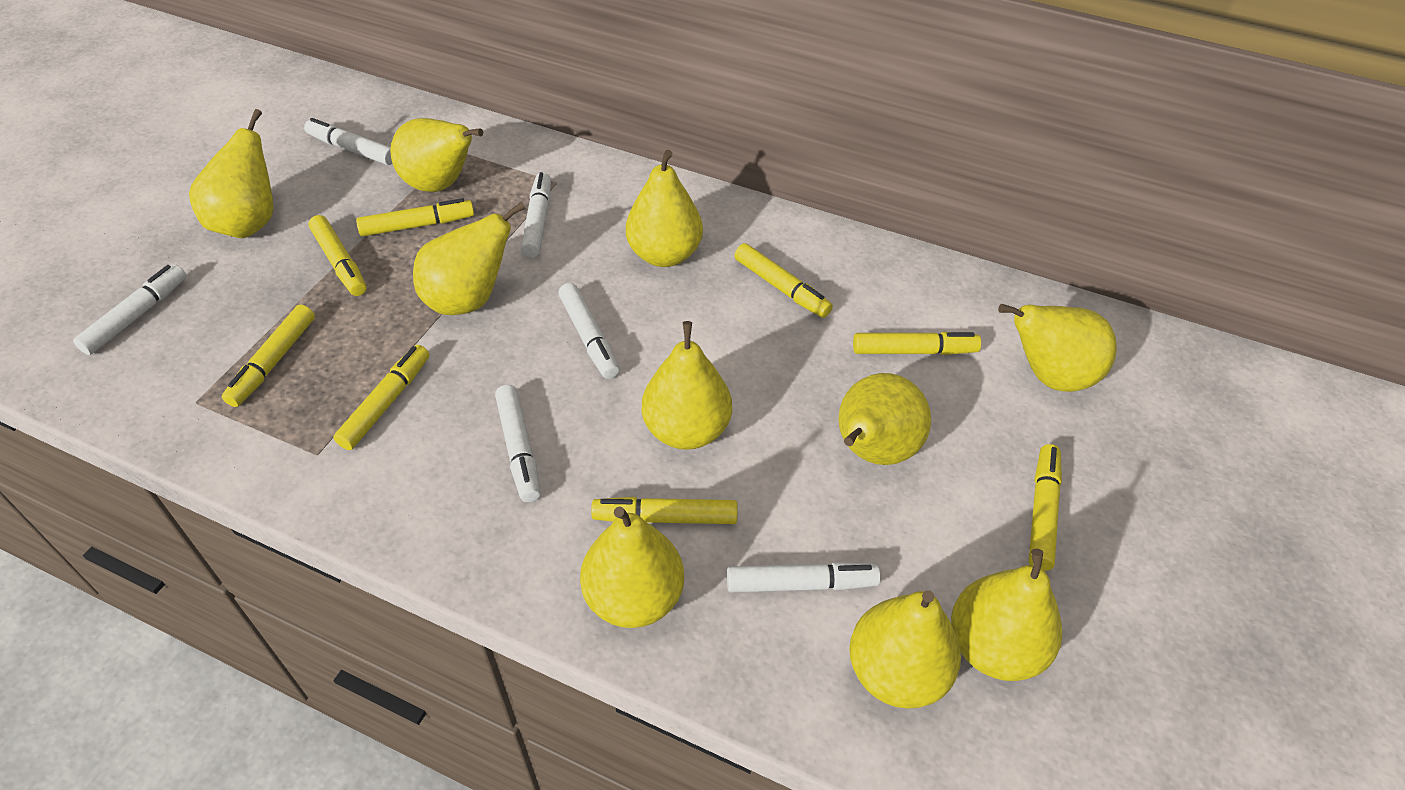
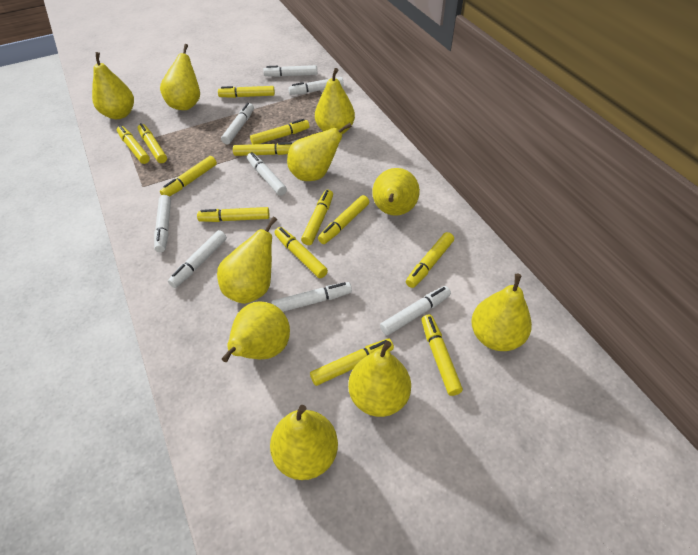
white marker: 6 -> 8
yellow marker: 8 -> 13

